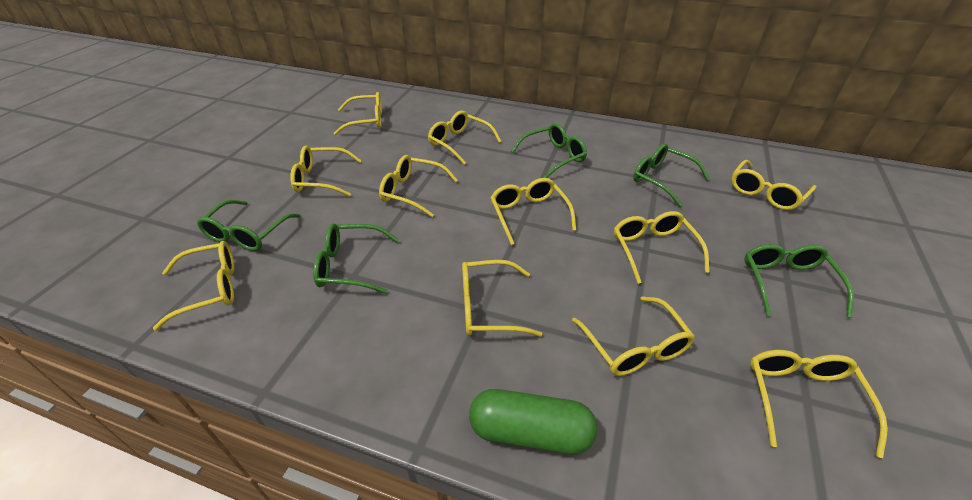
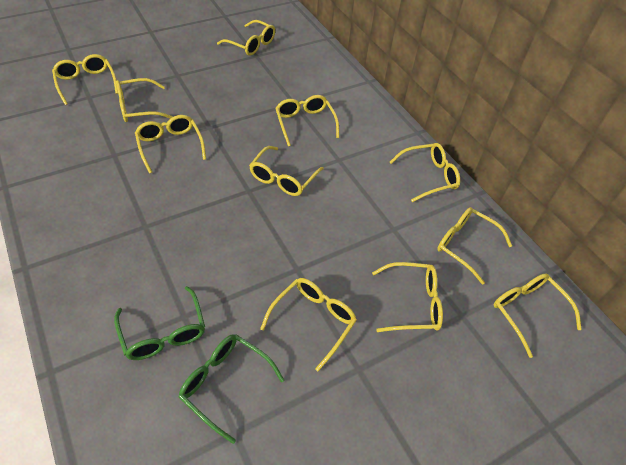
green capsule: 1 -> 0
green glasses: 5 -> 2

